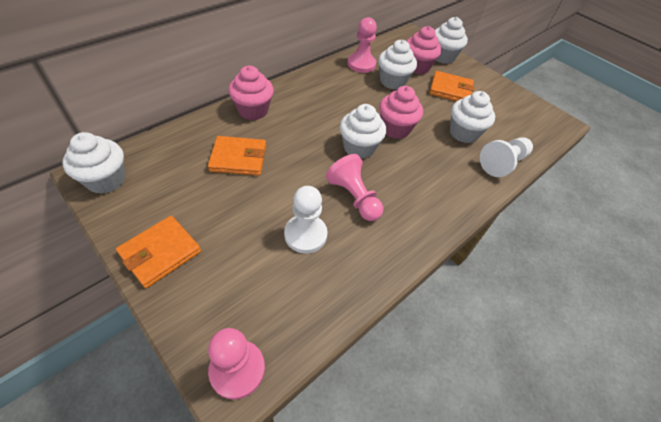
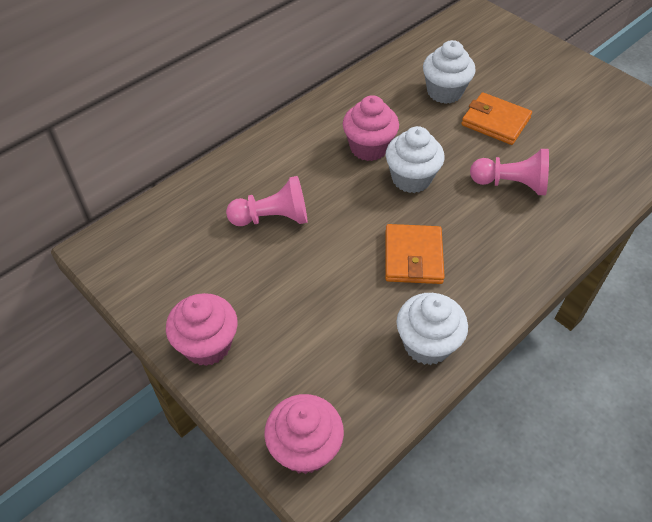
orange wallet: 3 -> 2
pink pawn: 3 -> 2
white cupcake: 5 -> 3
white pawn: 2 -> 0

